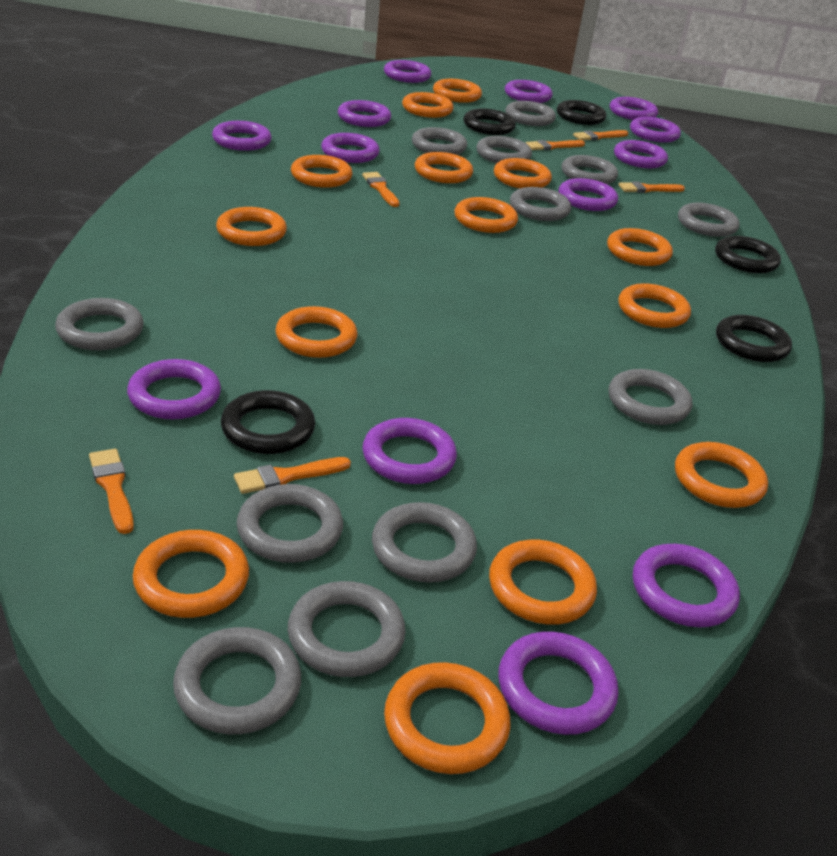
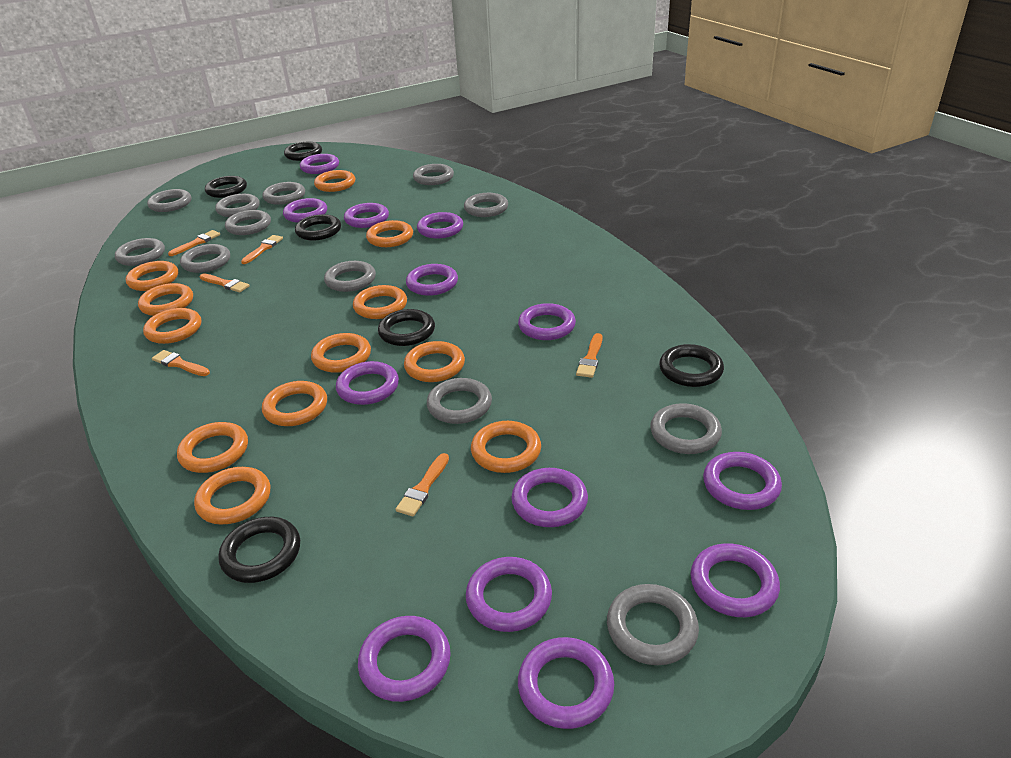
black ring: 5 -> 6
orange ring: 14 -> 12

